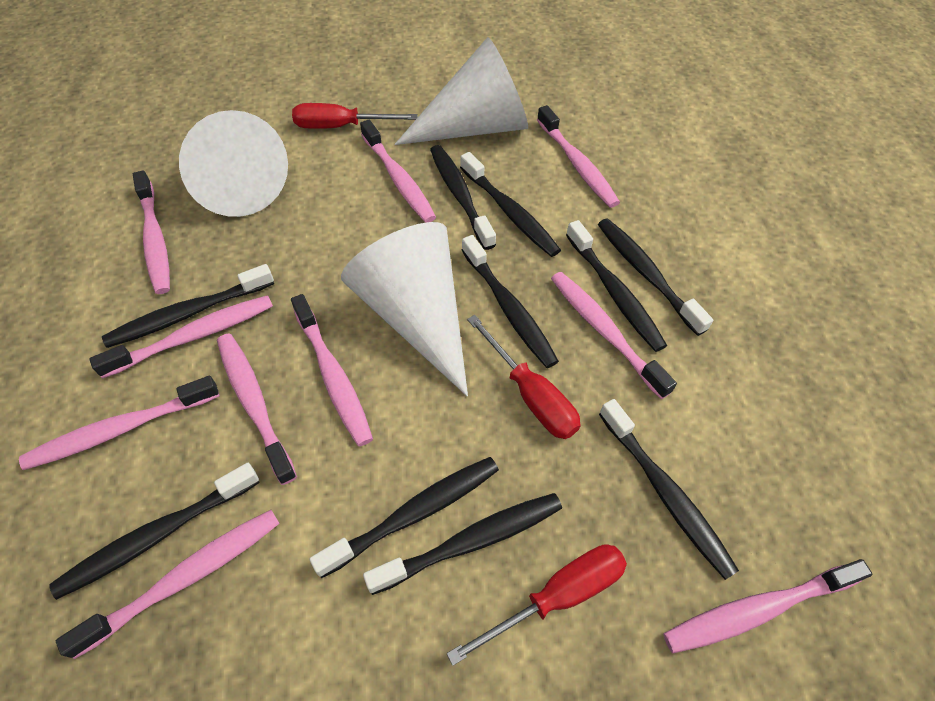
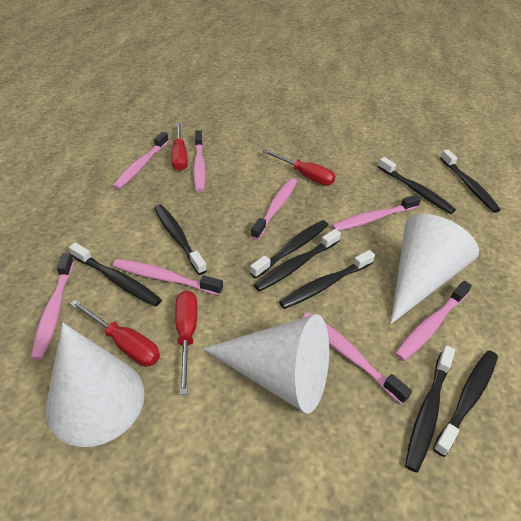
black toothbrush: 10 -> 9
pink toothbrush: 10 -> 8
red screwdriver: 3 -> 4

